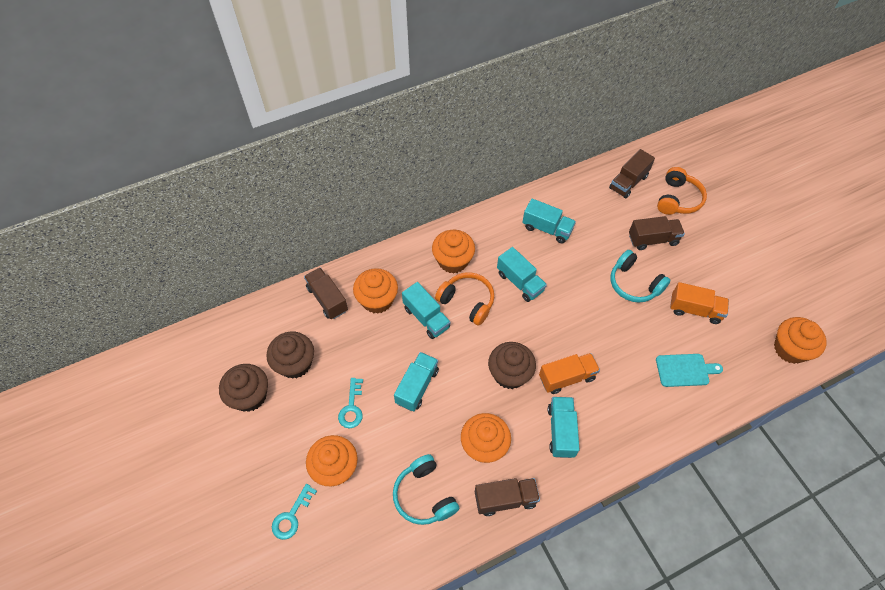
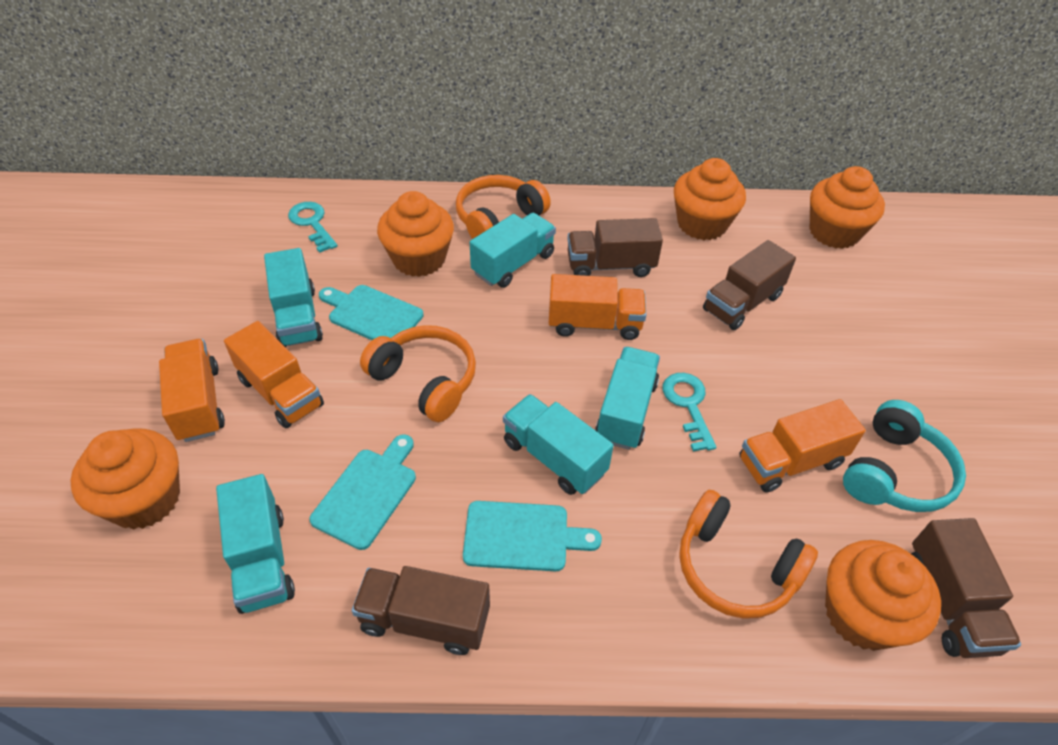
brown cupcake: 3 -> 0
orange headphones: 2 -> 3
orange truck: 2 -> 4
turquoise cutting board: 1 -> 3
turquoise headphones: 2 -> 1

